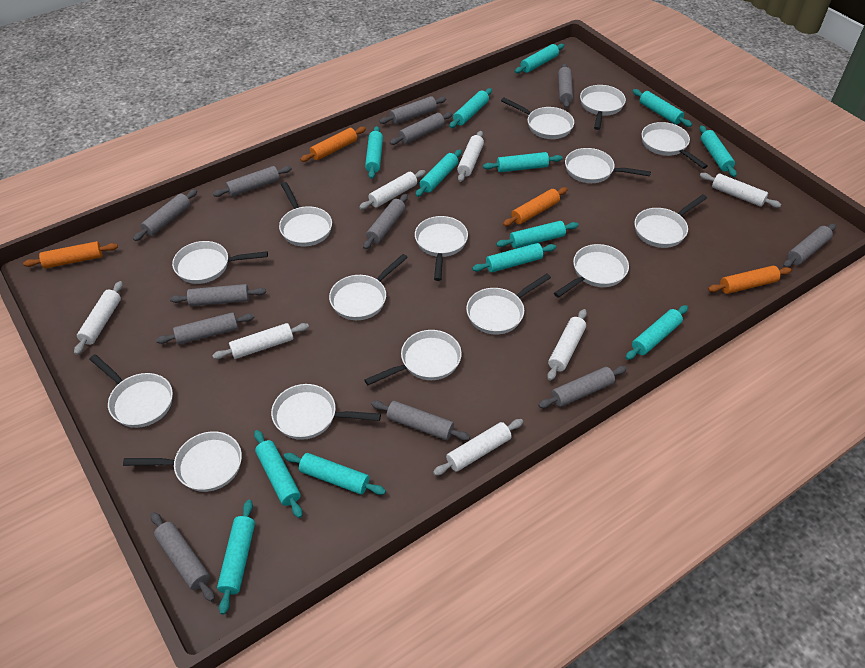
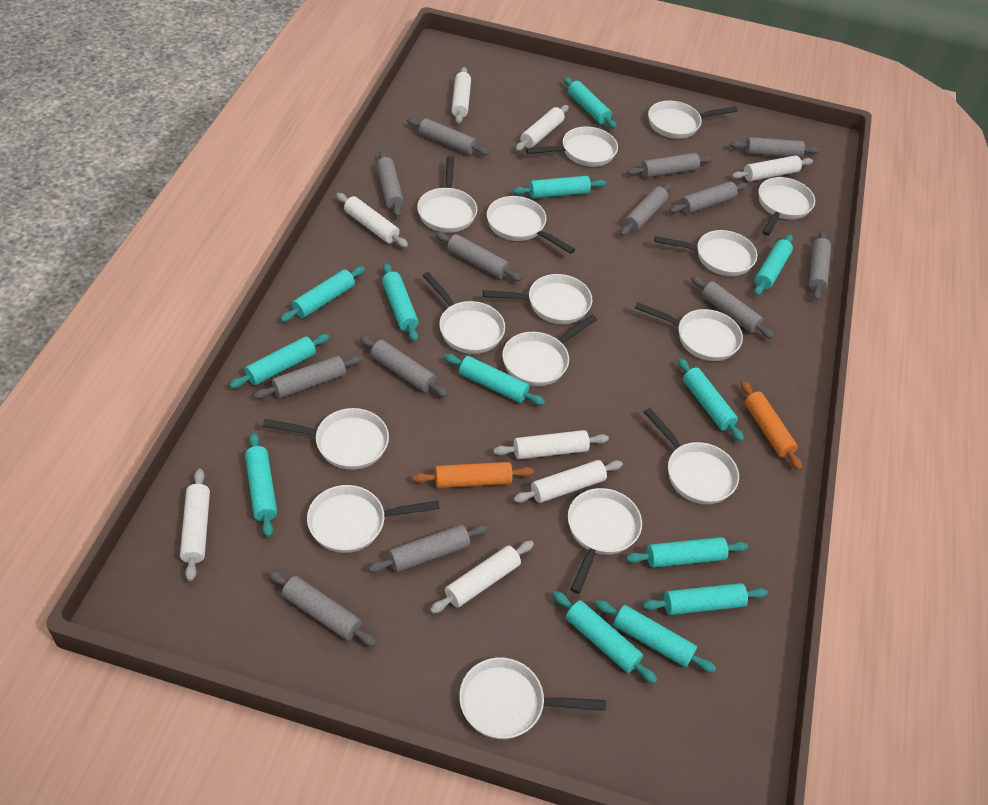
grey rolling pin: 12 -> 13
orange rolling pin: 4 -> 2
white rolling pin: 7 -> 8

